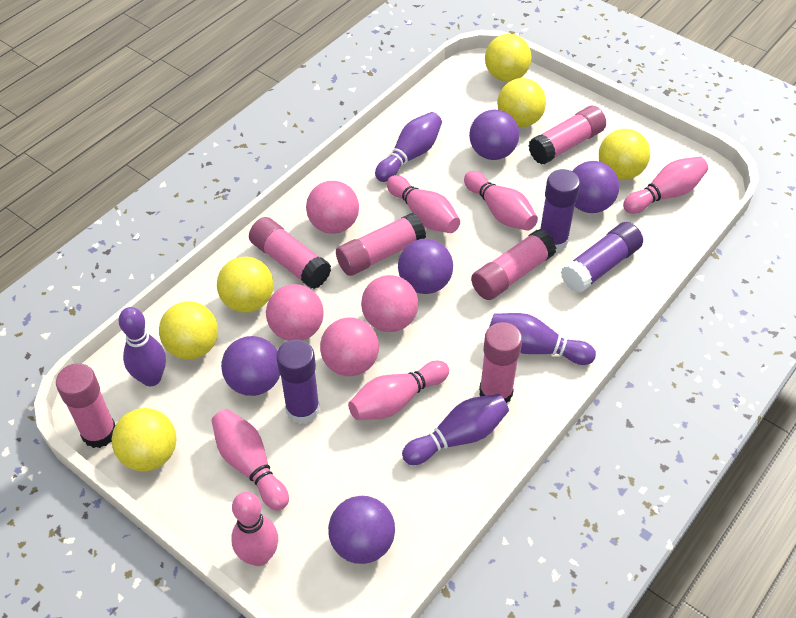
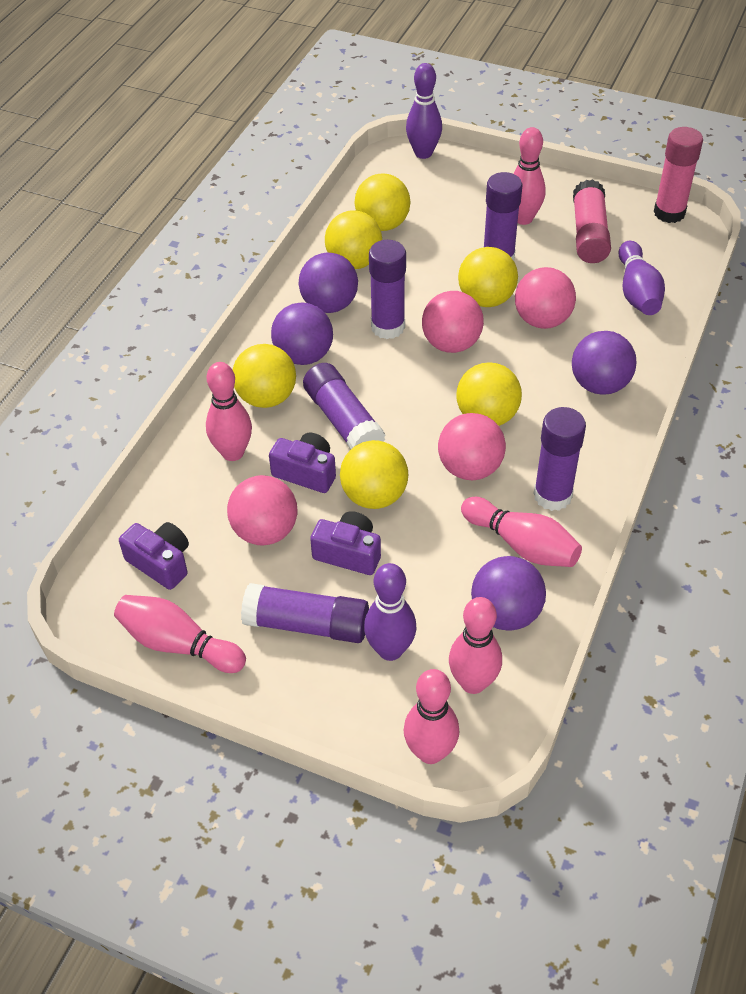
pink glue stick: 6 -> 2
purple ball: 5 -> 4
purple bowling pin: 4 -> 3
purple camera: 0 -> 3
purple glue stick: 3 -> 5

